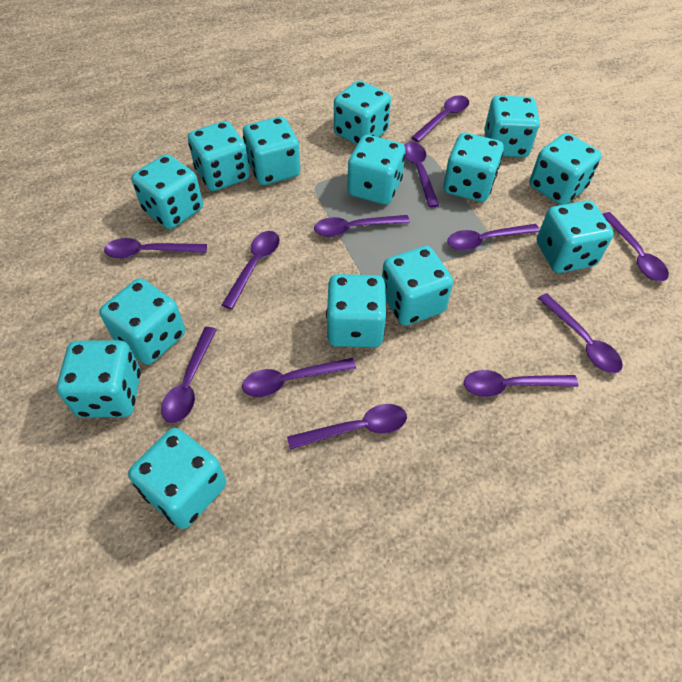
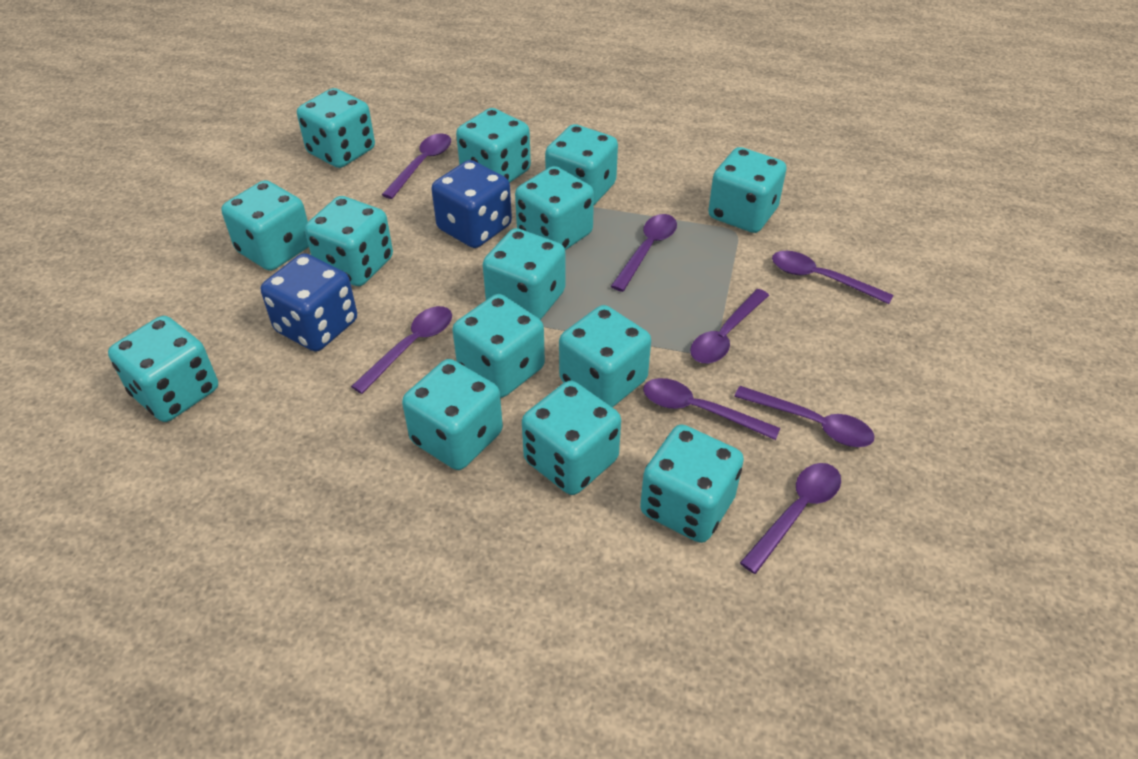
blue dice: 0 -> 2
purple spoon: 12 -> 8

